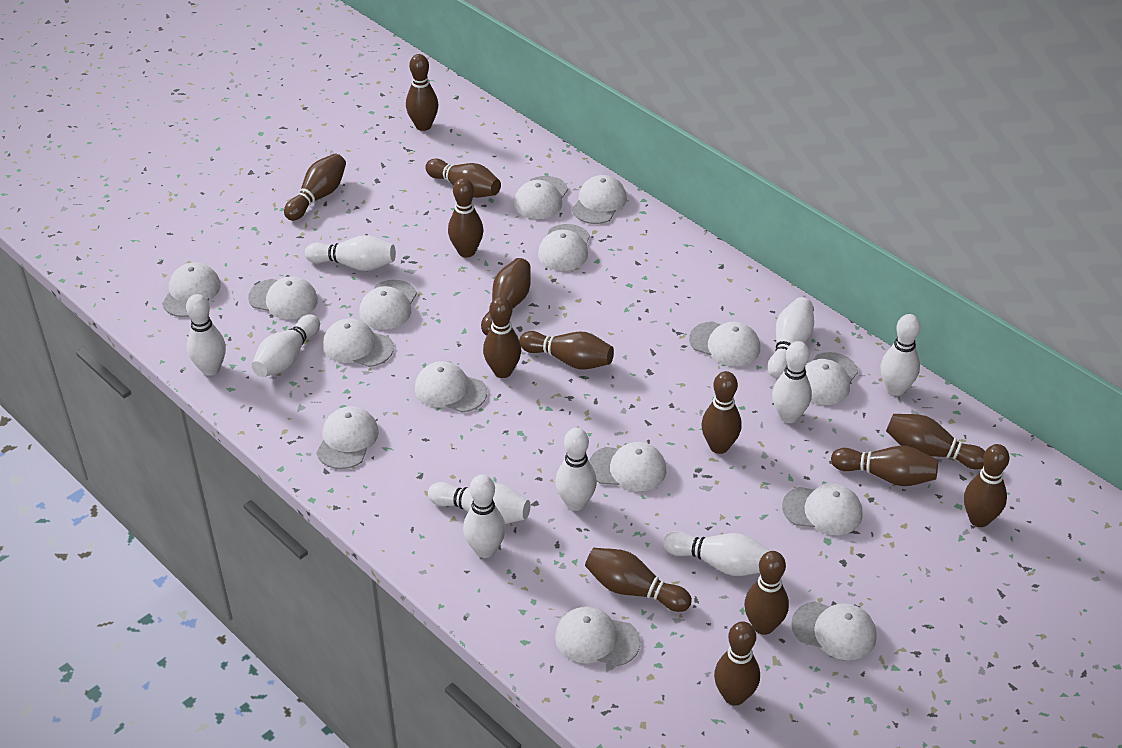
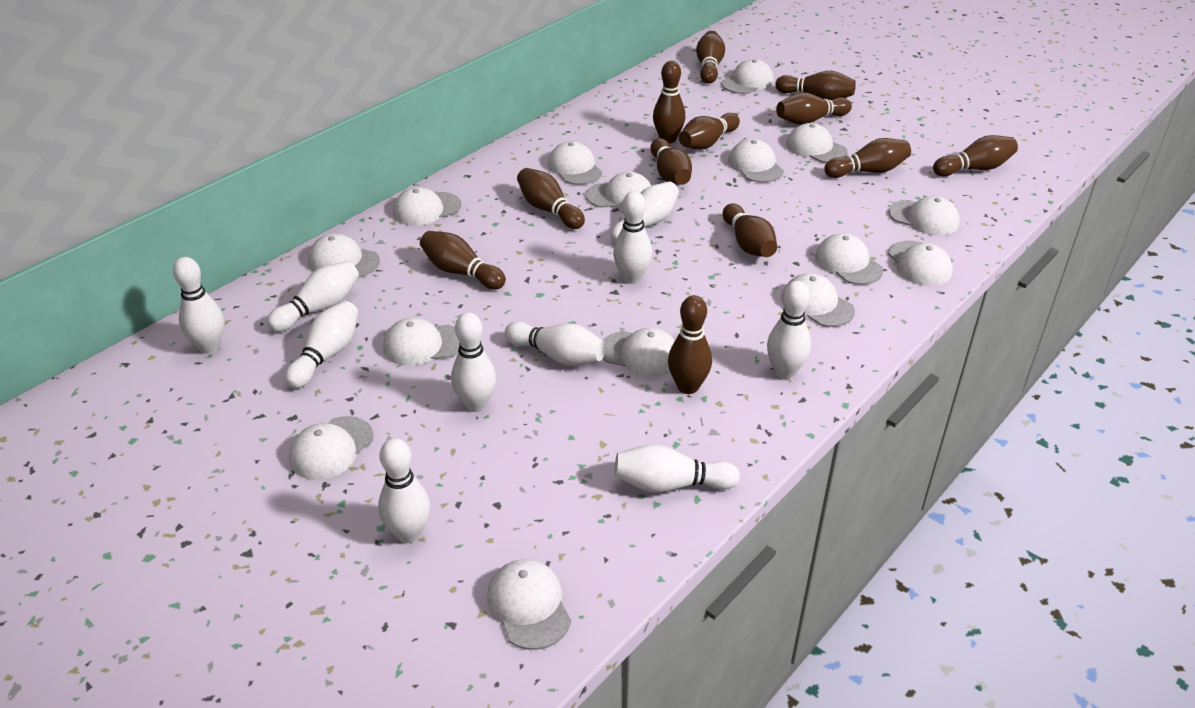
brown bowling pin: 14 -> 12

